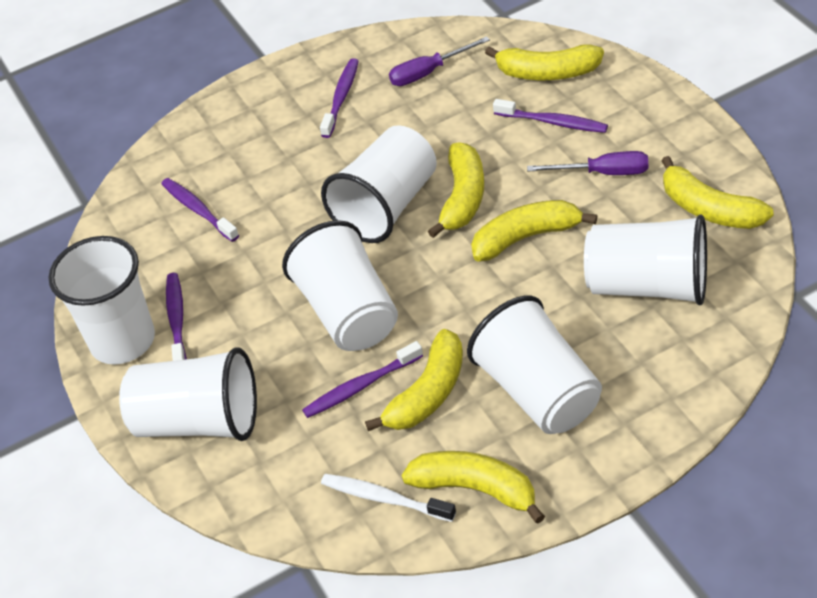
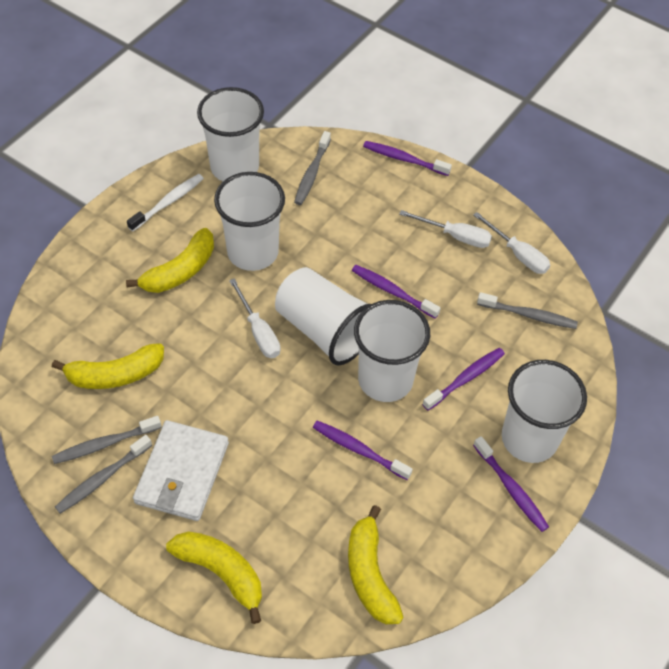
grey toothbrush: 0 -> 4
purple screwdriver: 2 -> 0
white cup: 6 -> 5
white screwdriver: 0 -> 3
white wallet: 0 -> 1
yellow banana: 6 -> 4

